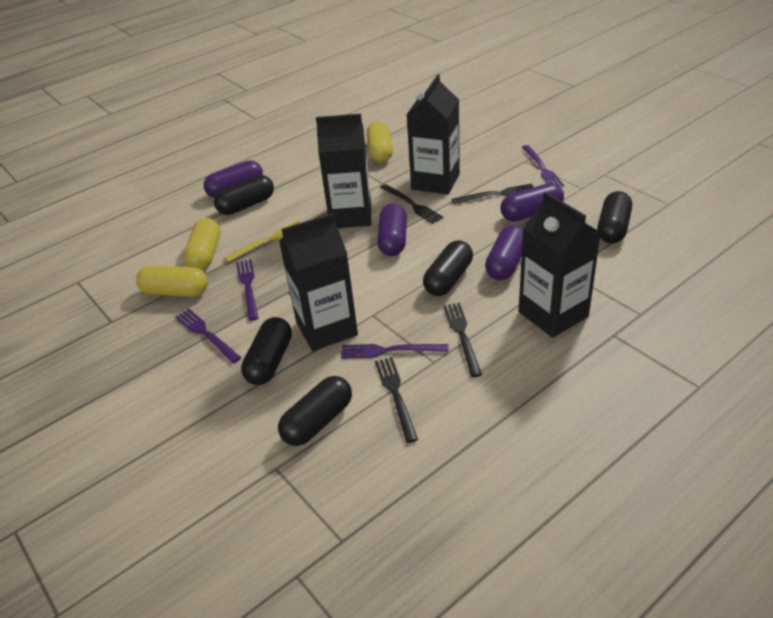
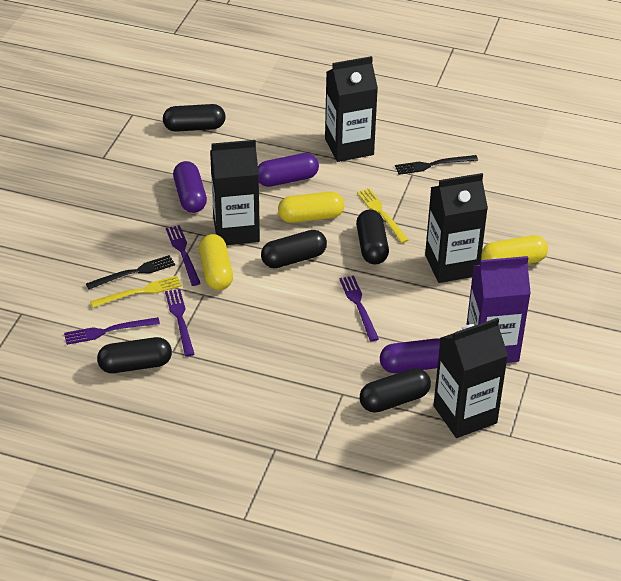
black fork: 4 -> 2
purple capsule: 4 -> 3
purple carton: 0 -> 1
yellow fork: 1 -> 2

